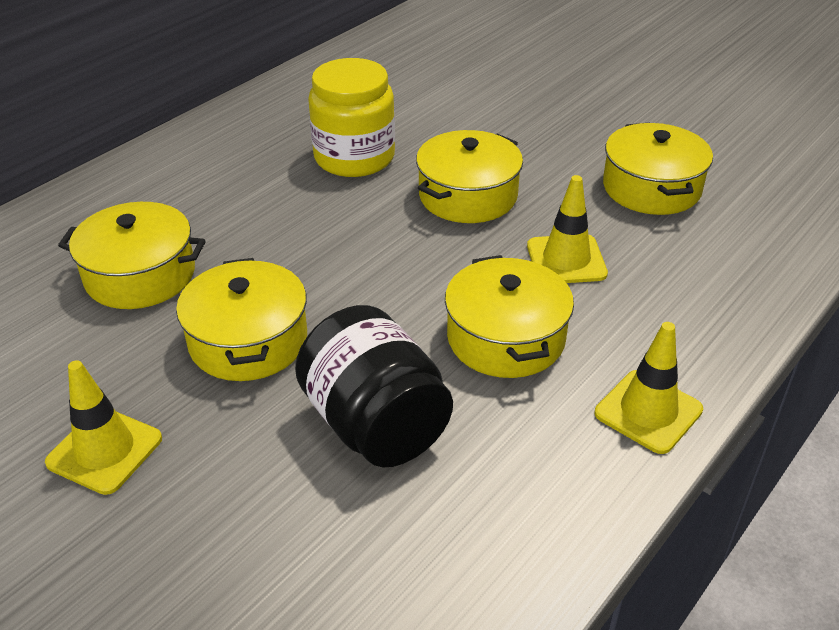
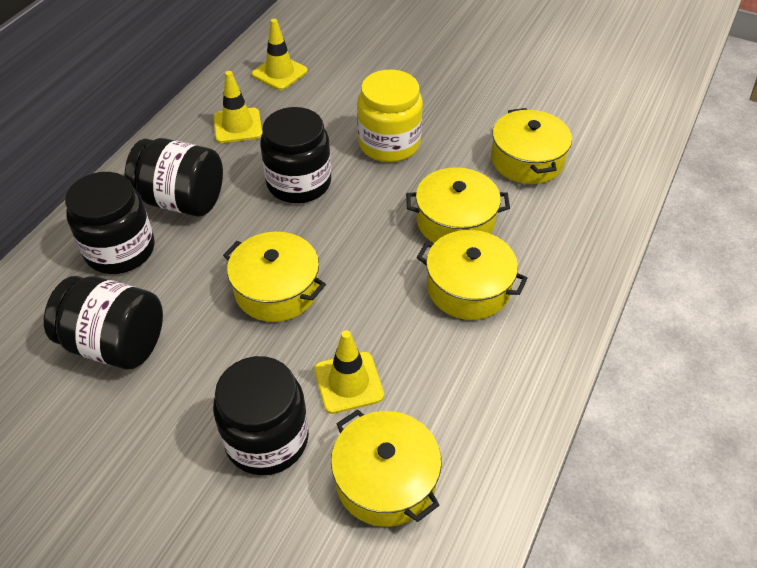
black jar: 1 -> 5

